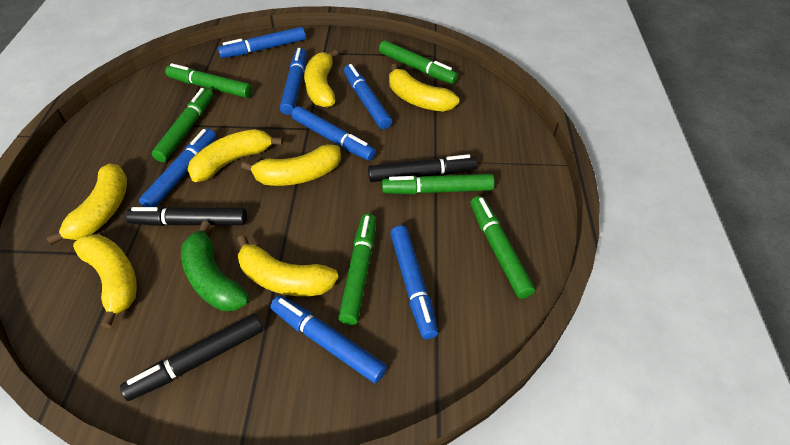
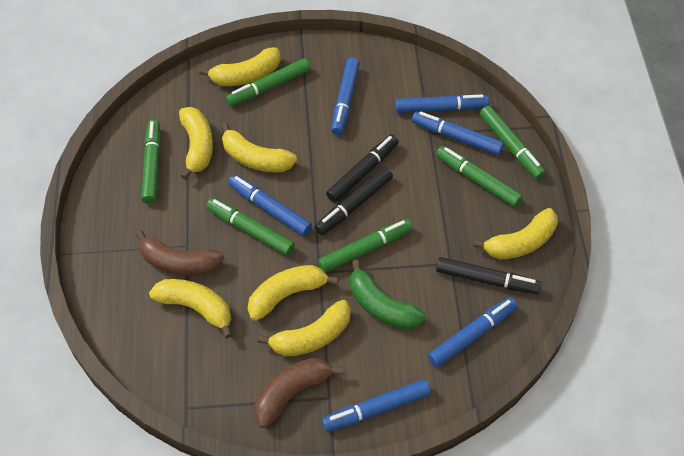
blue marker: 7 -> 6
brown banana: 0 -> 2

